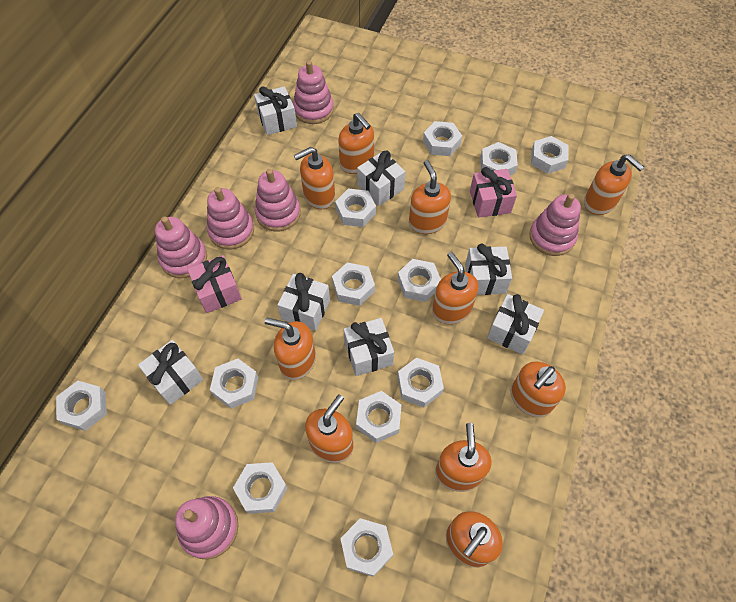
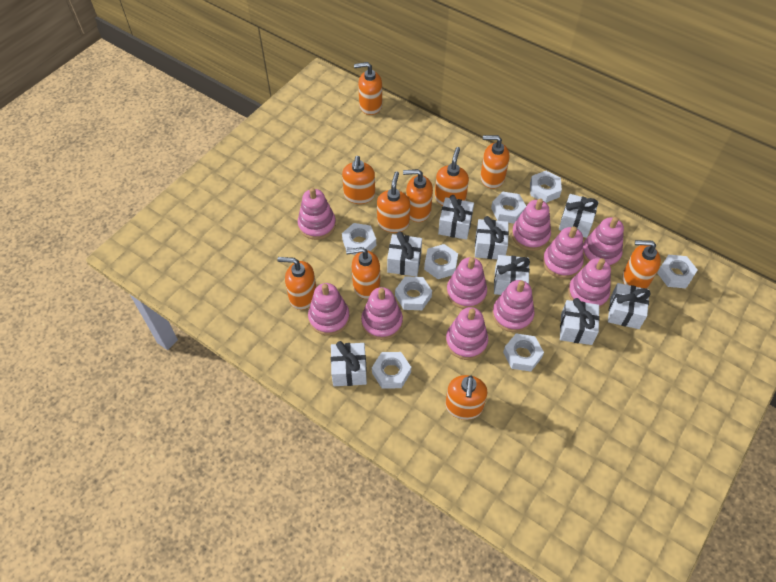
pink gift: 2 -> 0
pink stacking toy: 6 -> 10
white gift: 7 -> 8
white nut: 12 -> 8

